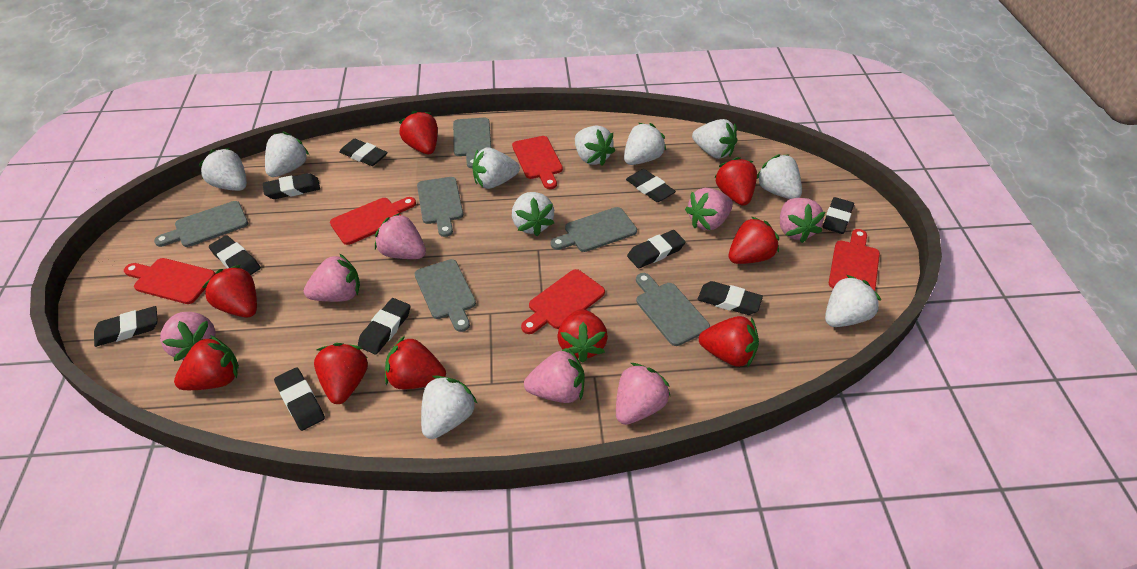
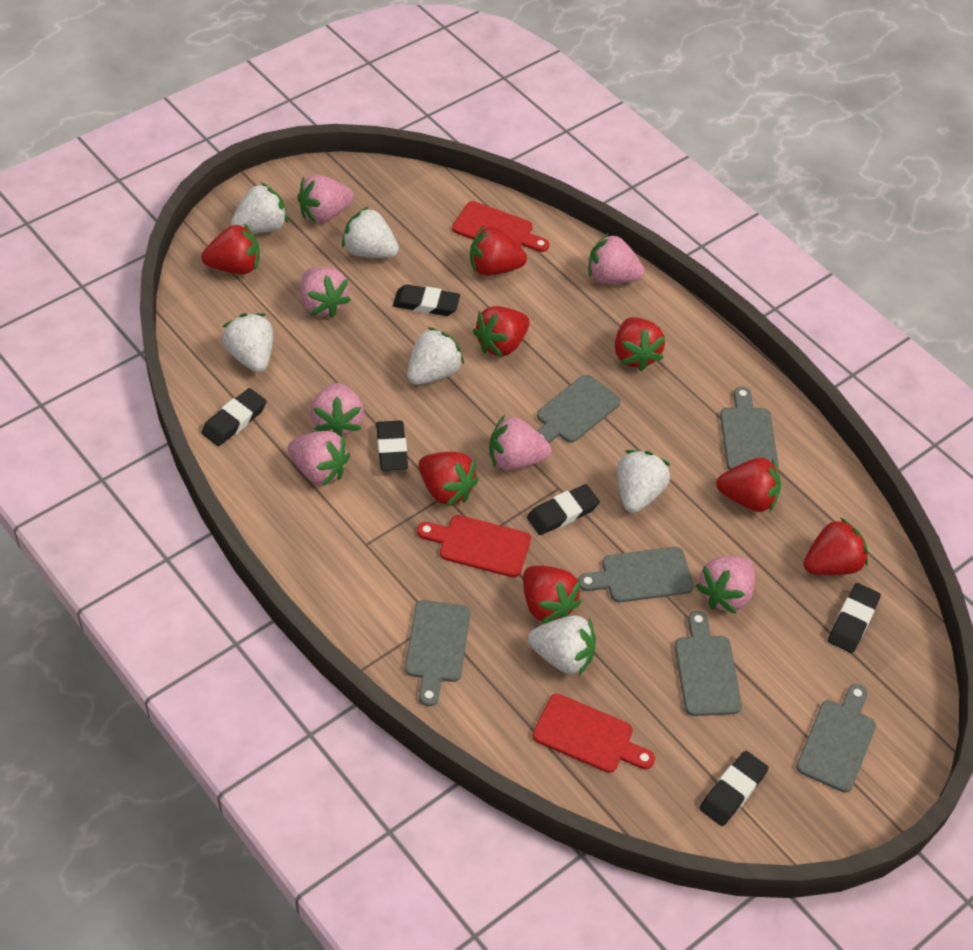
black eraser: 10 -> 6
red cutting board: 5 -> 3
red strawberry: 9 -> 8
white strawberry: 10 -> 6

